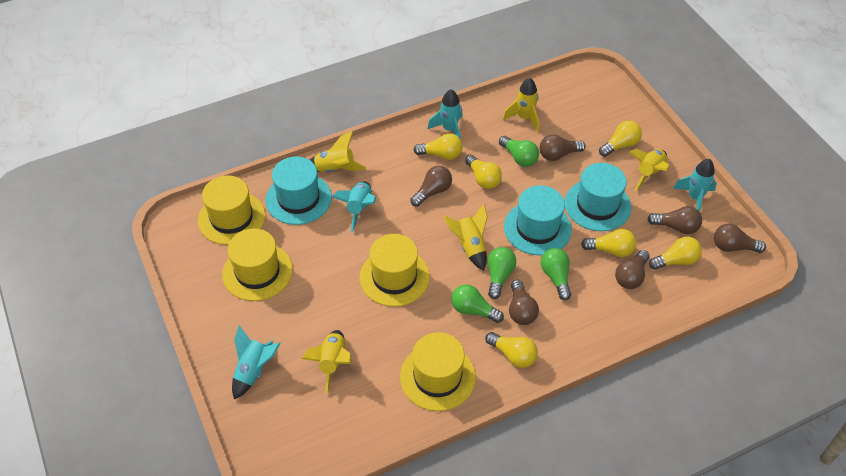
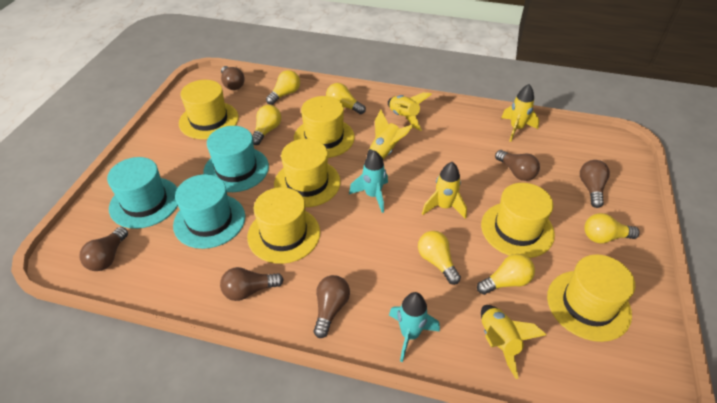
green light bulb: 4 -> 0
turquoise rocket: 4 -> 2
yellow hat: 4 -> 6

